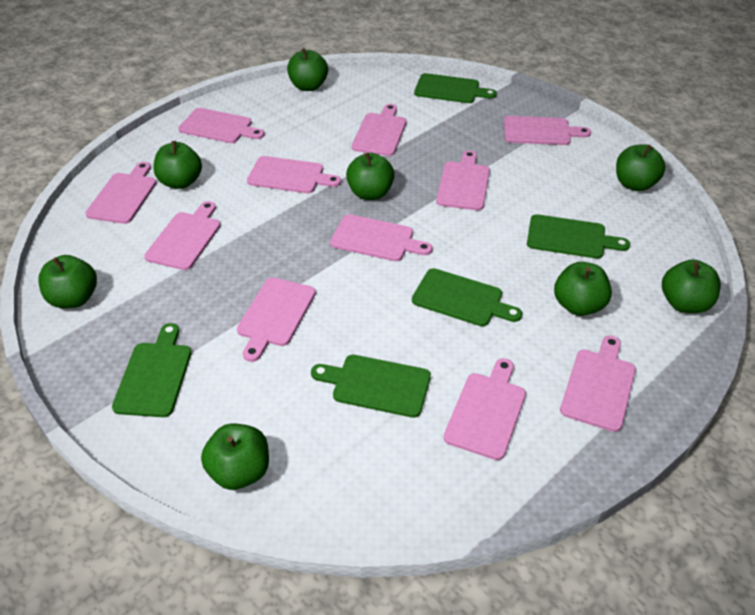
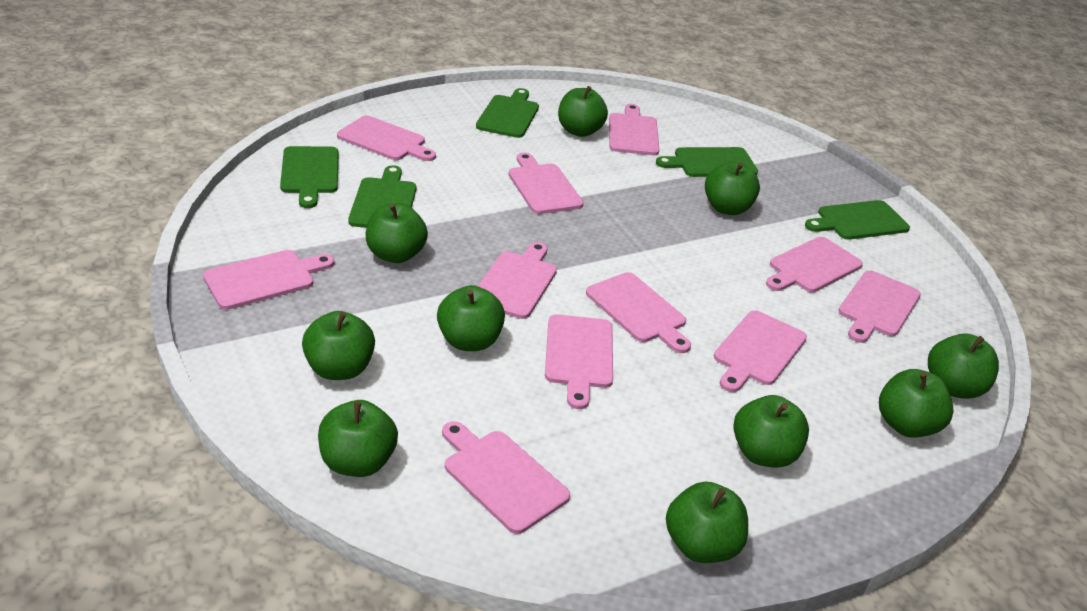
green apple: 8 -> 10

